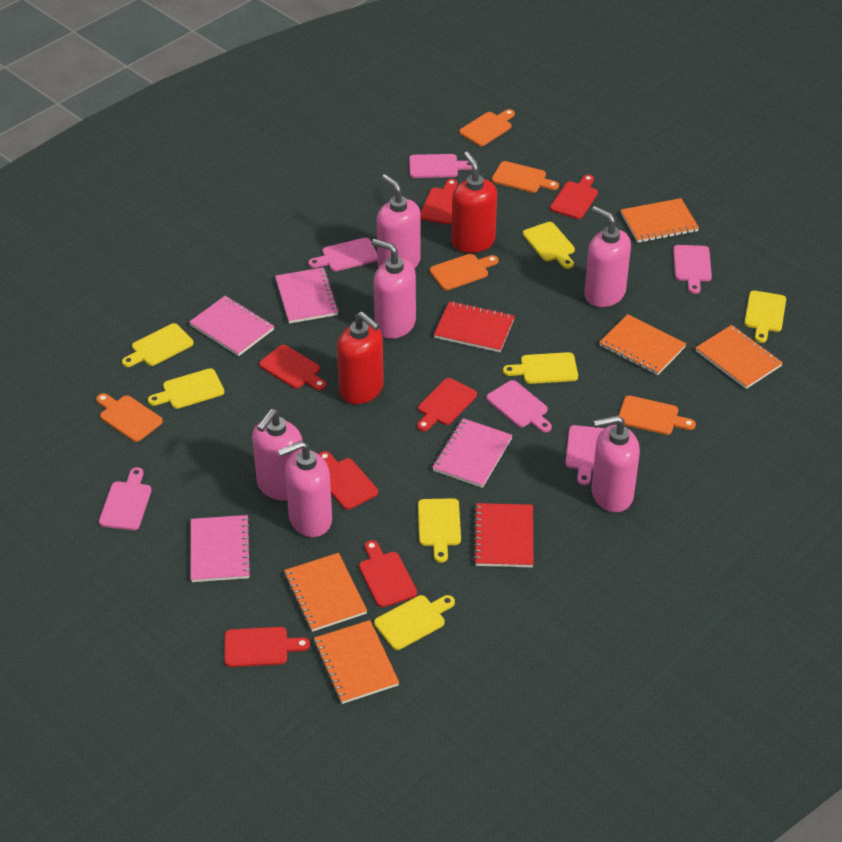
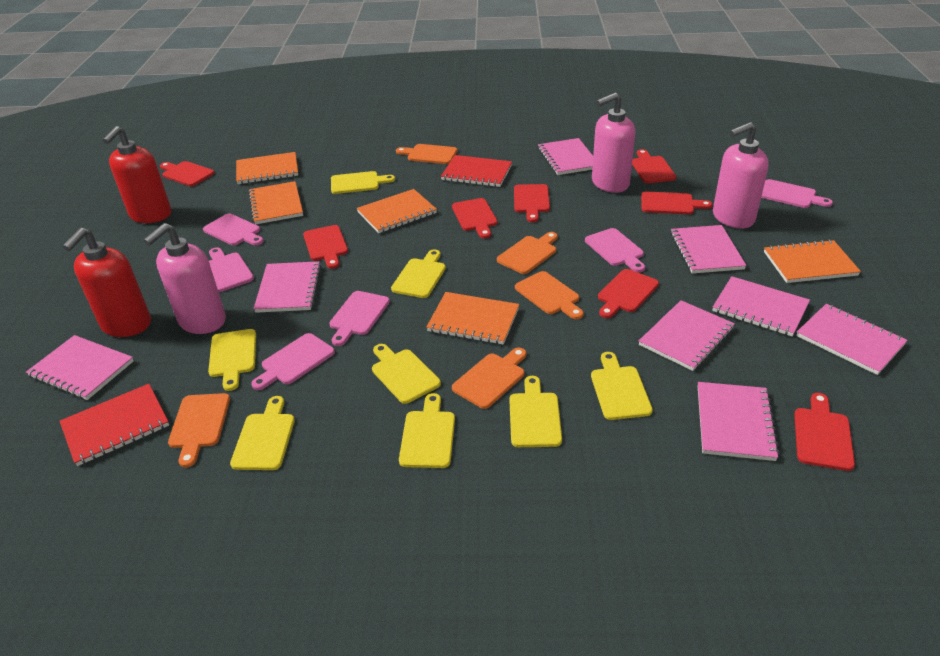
pink notebook: 4 -> 8
pink soap dispenser: 6 -> 3
red cutting board: 7 -> 8
yellow cutting board: 7 -> 8

